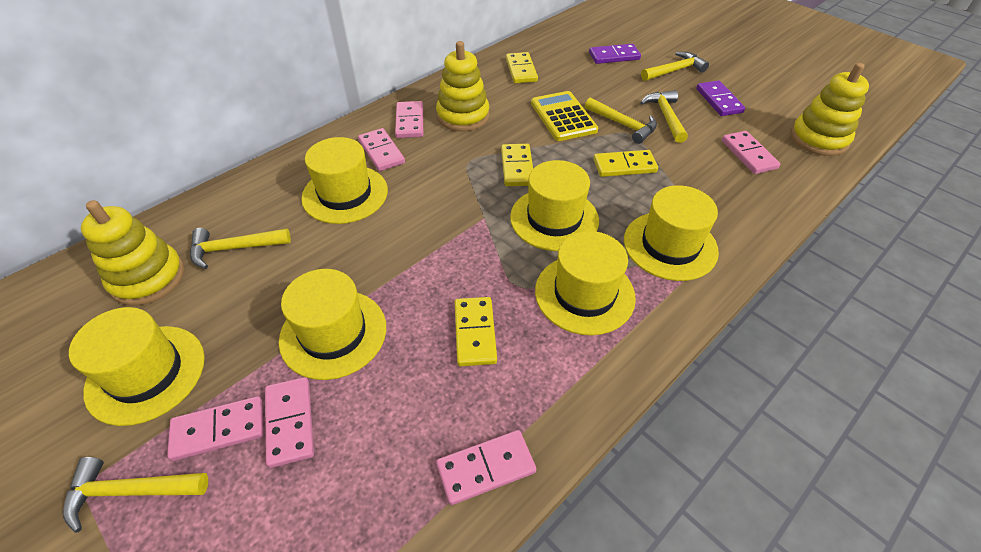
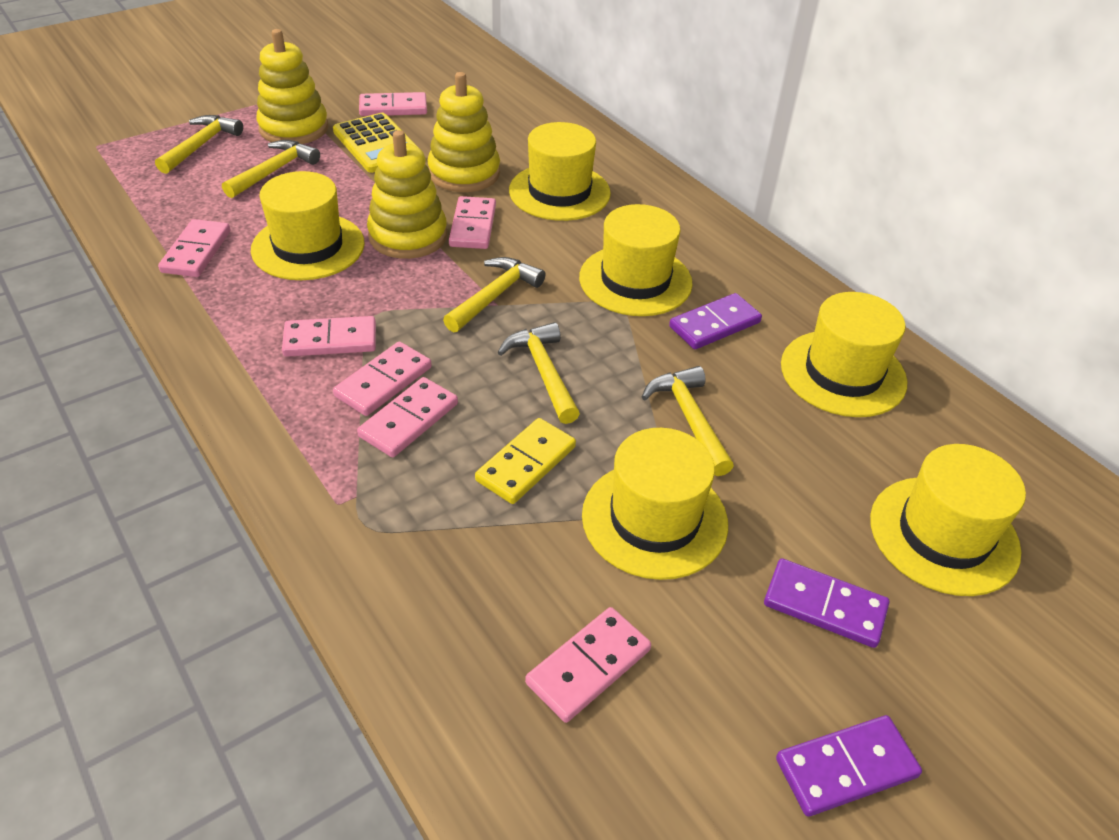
pink domino: 6 -> 7
purple domino: 2 -> 3
yellow domino: 4 -> 1

